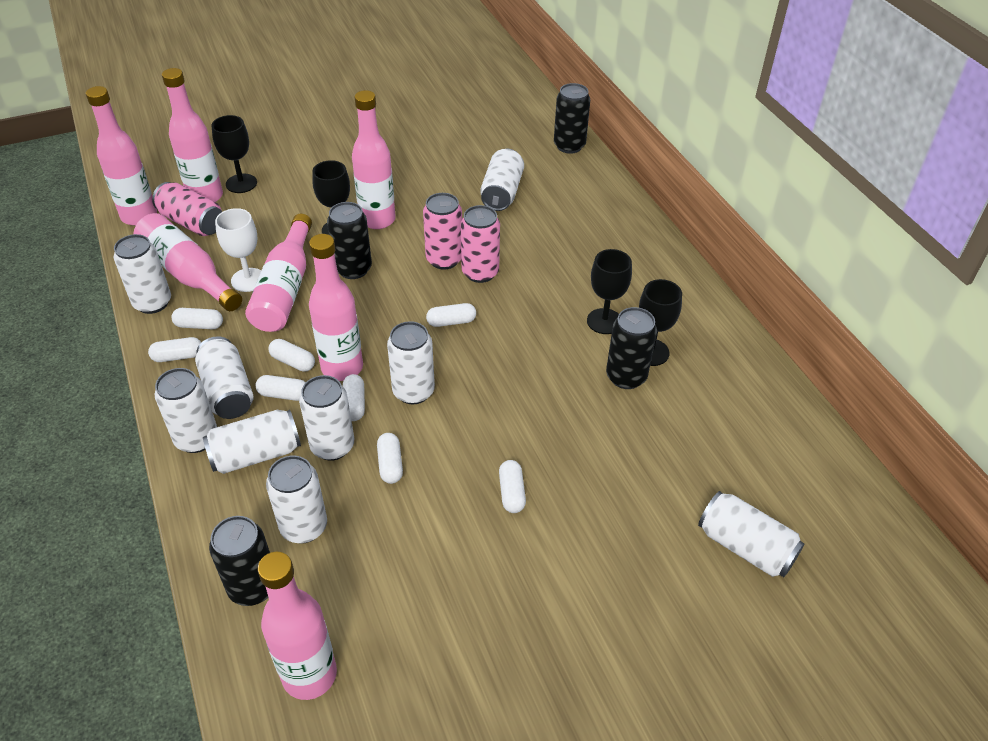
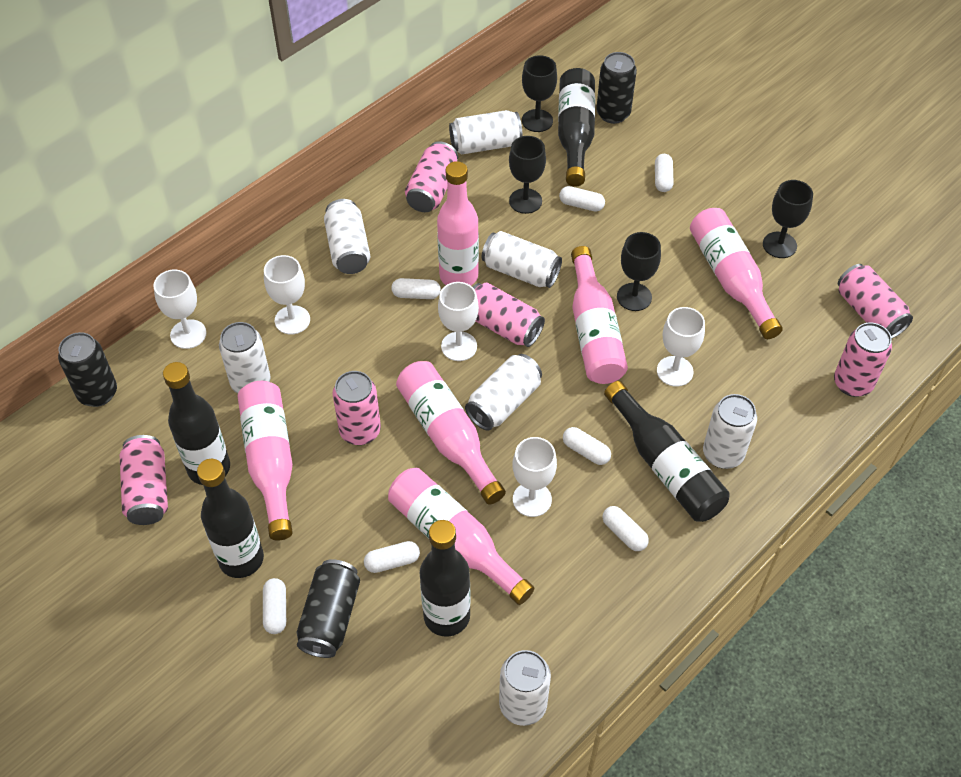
black bottle: 0 -> 5
black can: 4 -> 3
pink bottle: 7 -> 6
pink can: 3 -> 6
white can: 9 -> 7
white capsule: 8 -> 7
white goblet: 1 -> 5

